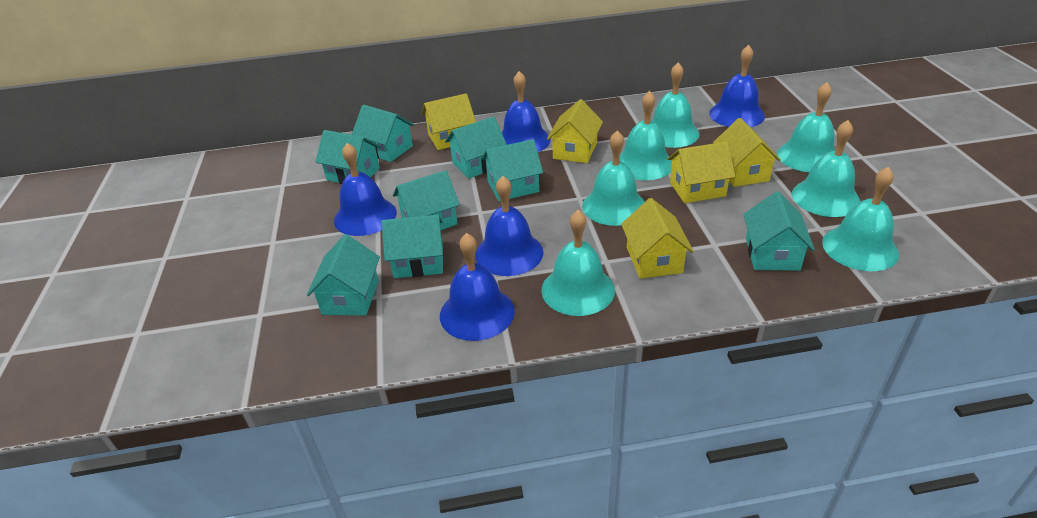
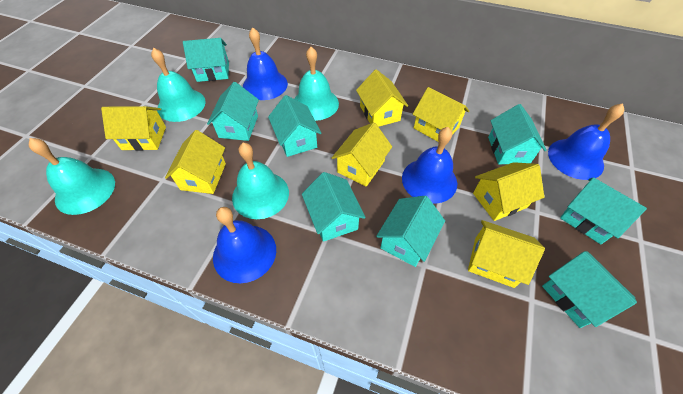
blue bell: 5 -> 4
turquoise bell: 7 -> 4
yellow house: 5 -> 7

